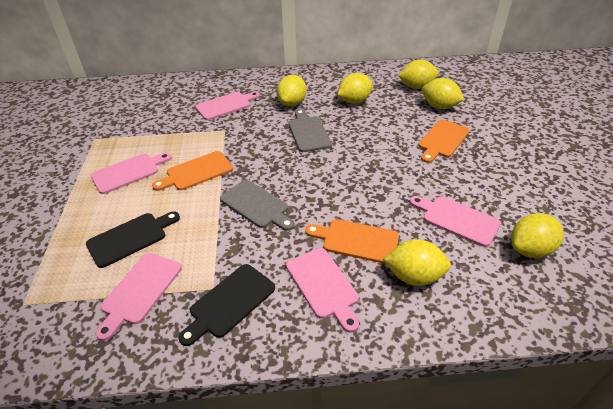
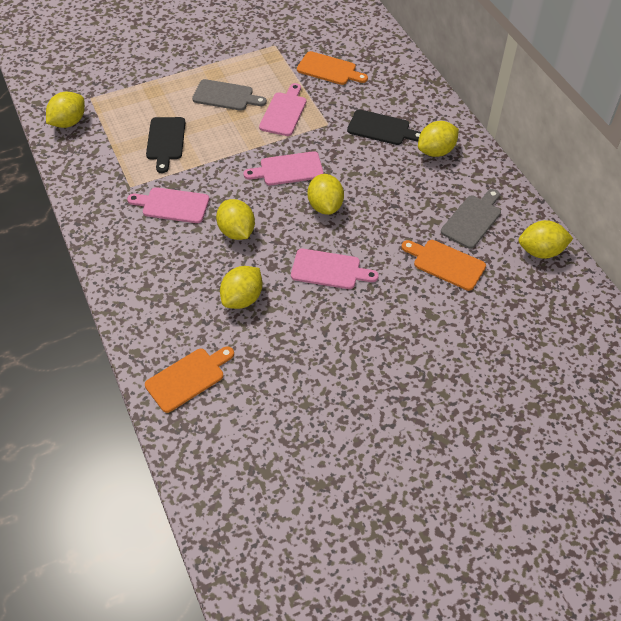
pink cutting board: 5 -> 4

